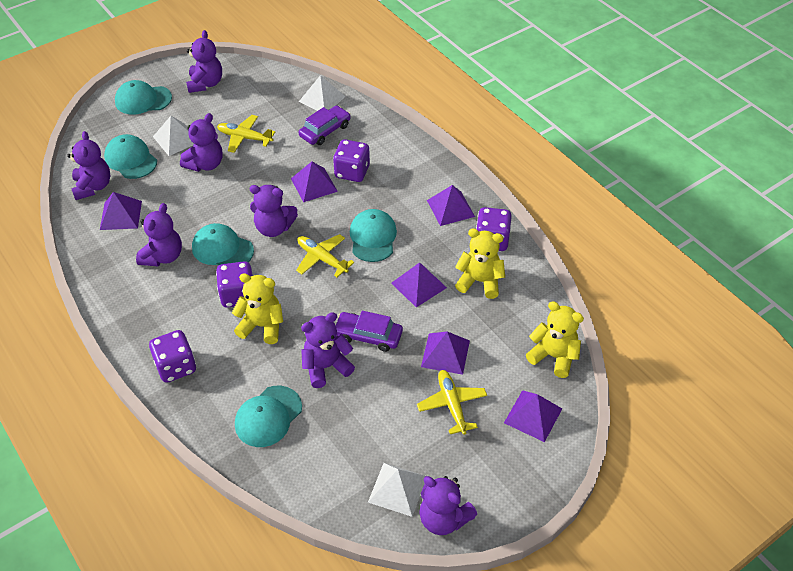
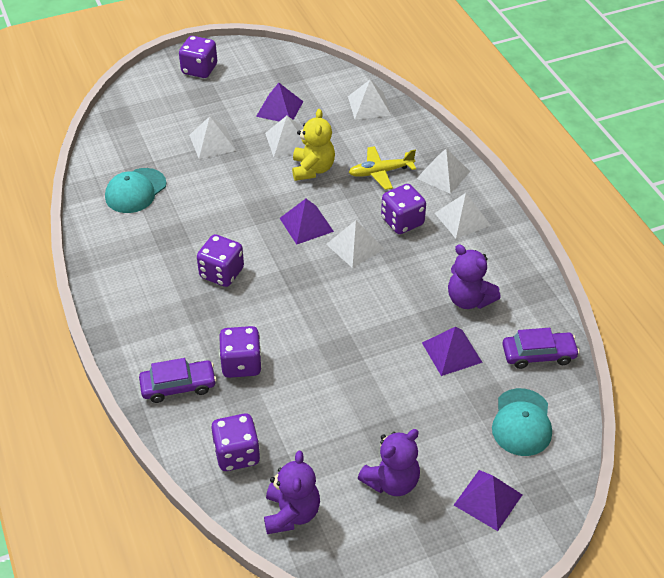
purple dice: 4 -> 5
purple pyramid: 6 -> 4
purple teddy bear: 7 -> 3
turquoise cap: 5 -> 2
white pyramid: 3 -> 6
yellow plane: 3 -> 1
yellow teddy bear: 3 -> 1

